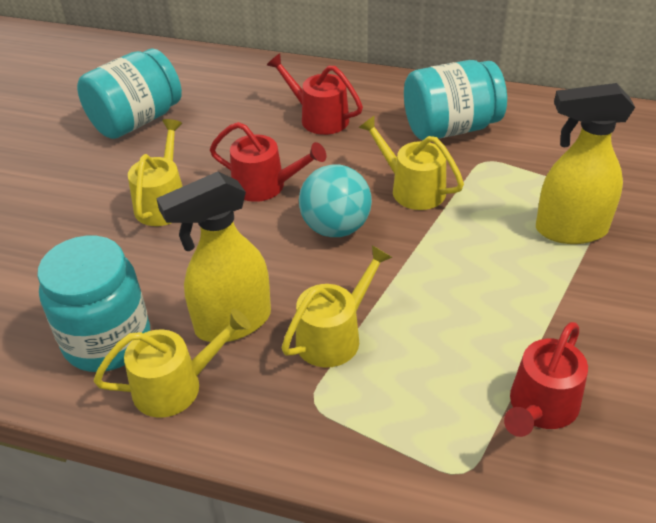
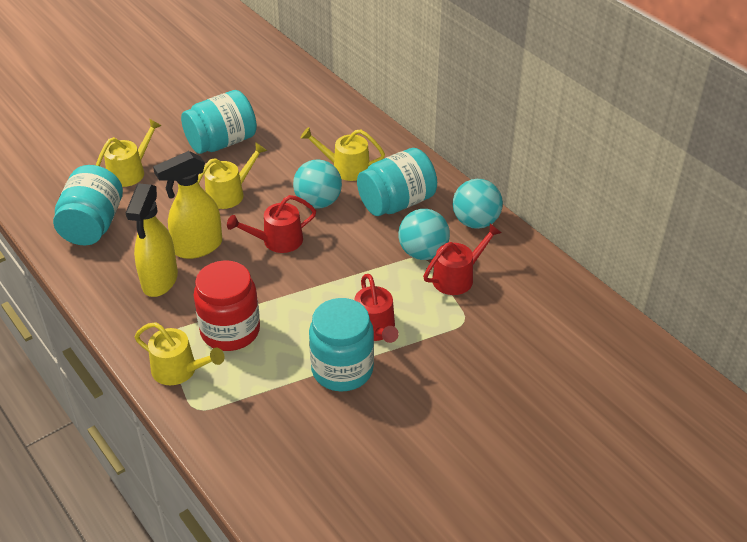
red jar: 0 -> 1
turquoise ball: 1 -> 3
turquoise jar: 3 -> 4

